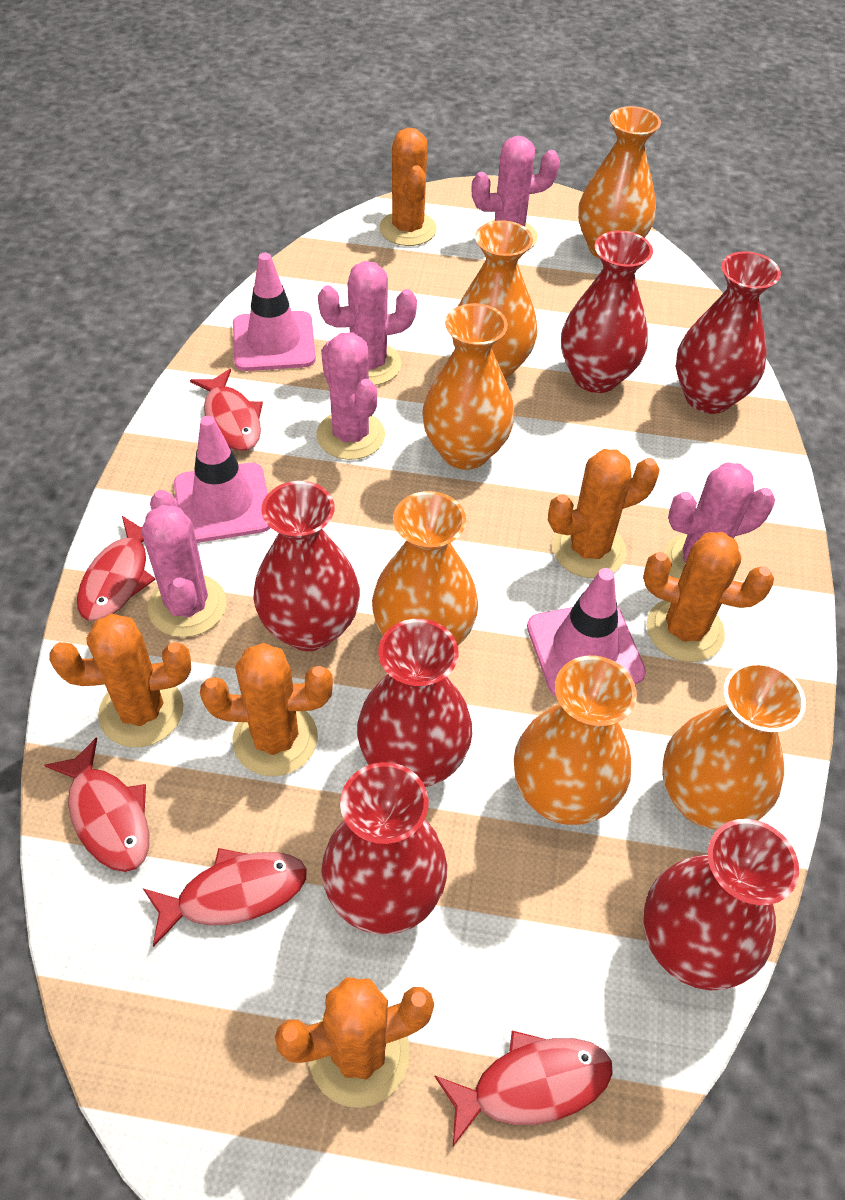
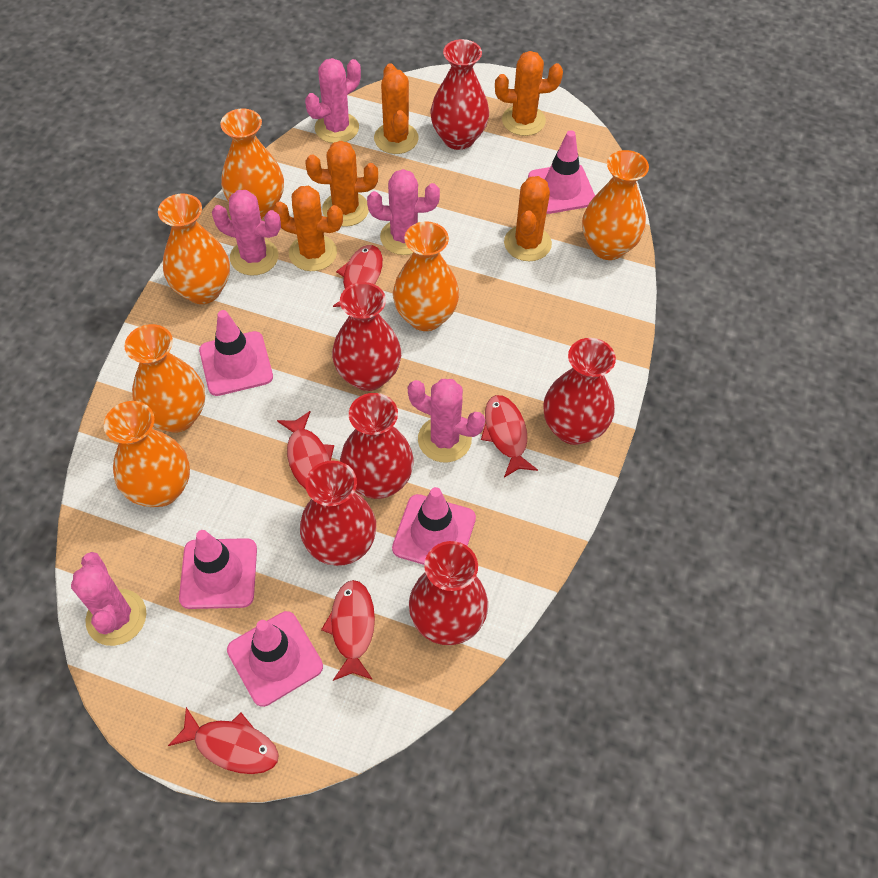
orange cactus: 6 -> 5
pink traffic cone: 3 -> 5

